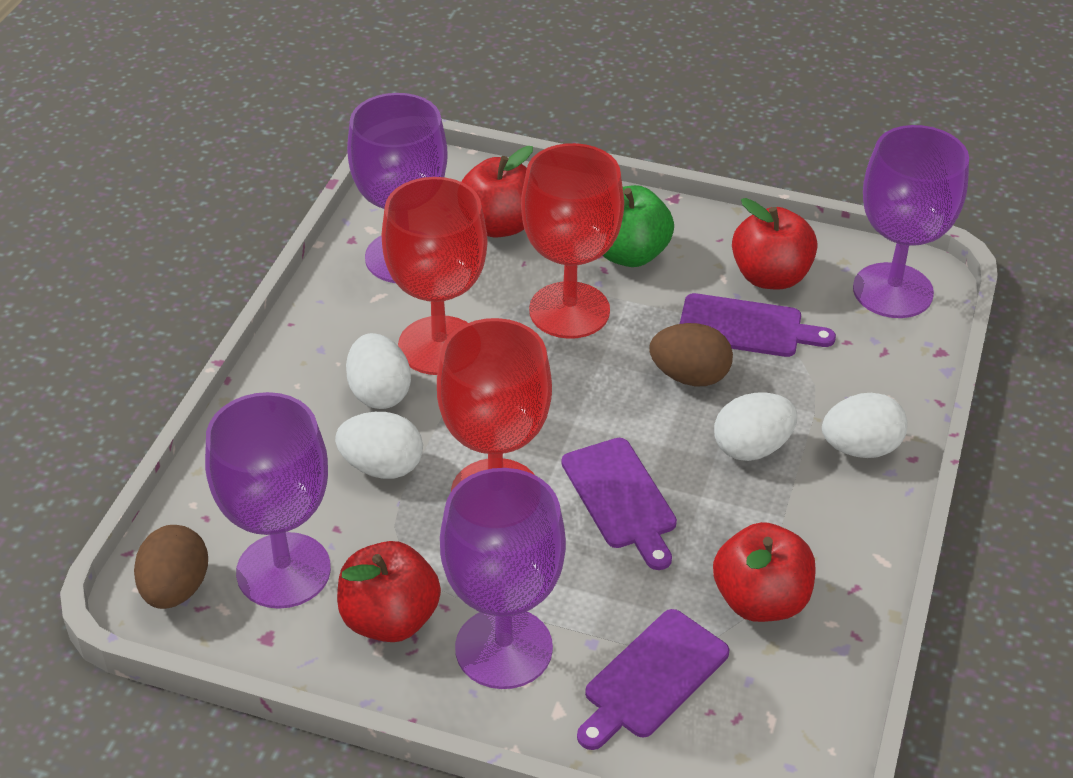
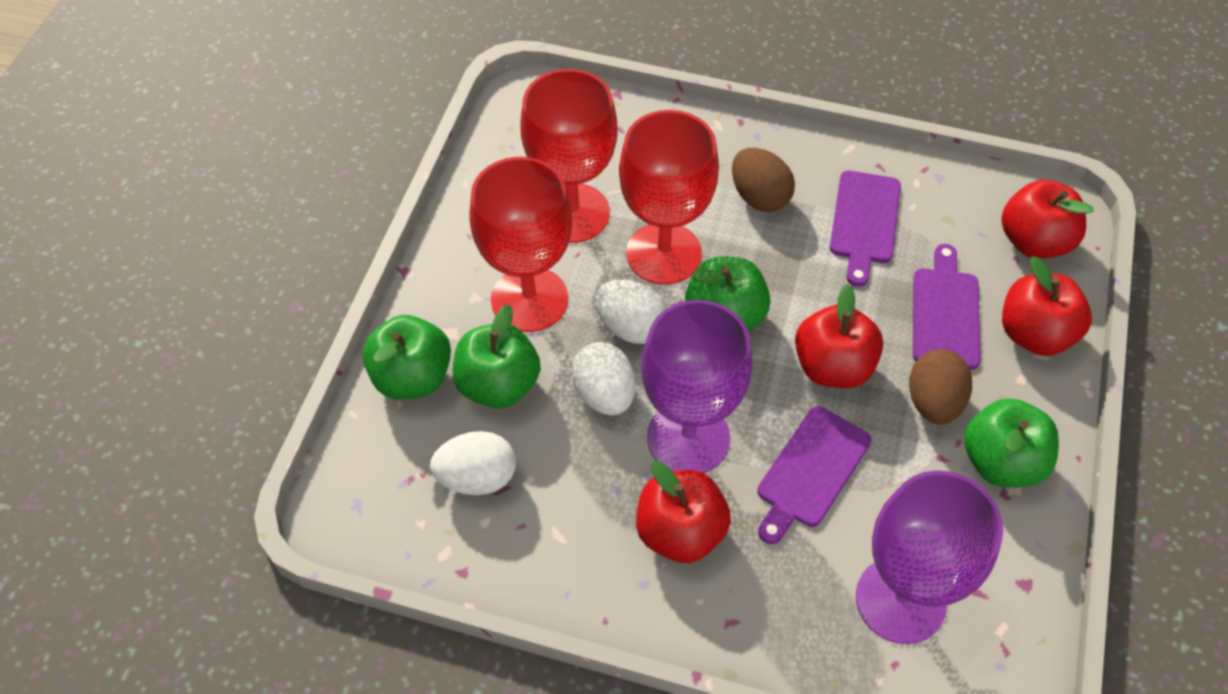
green apple: 1 -> 4
purple goblet: 4 -> 2
white egg: 4 -> 3

